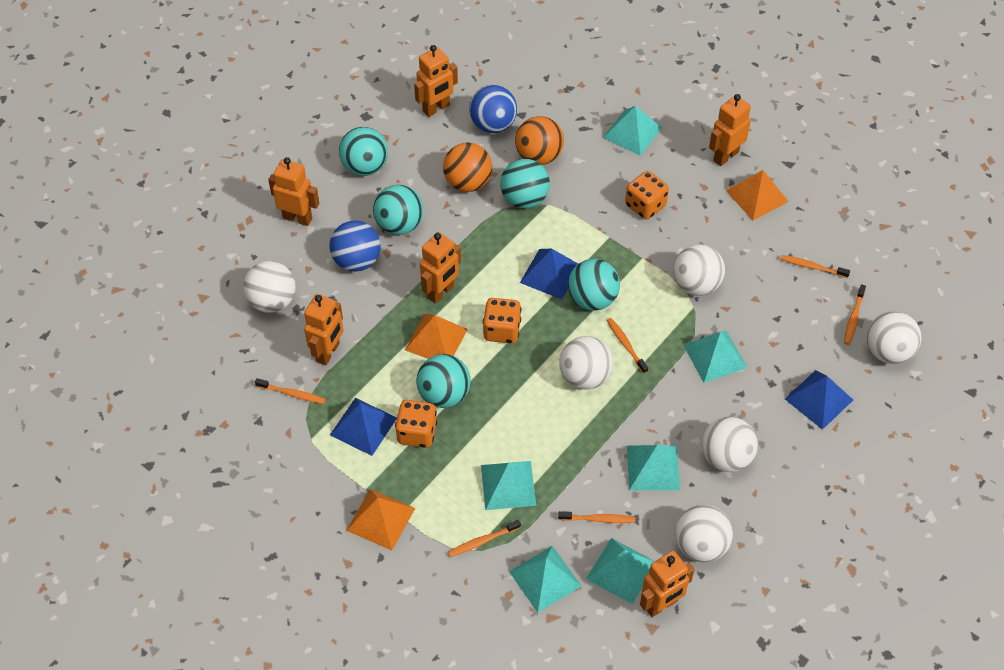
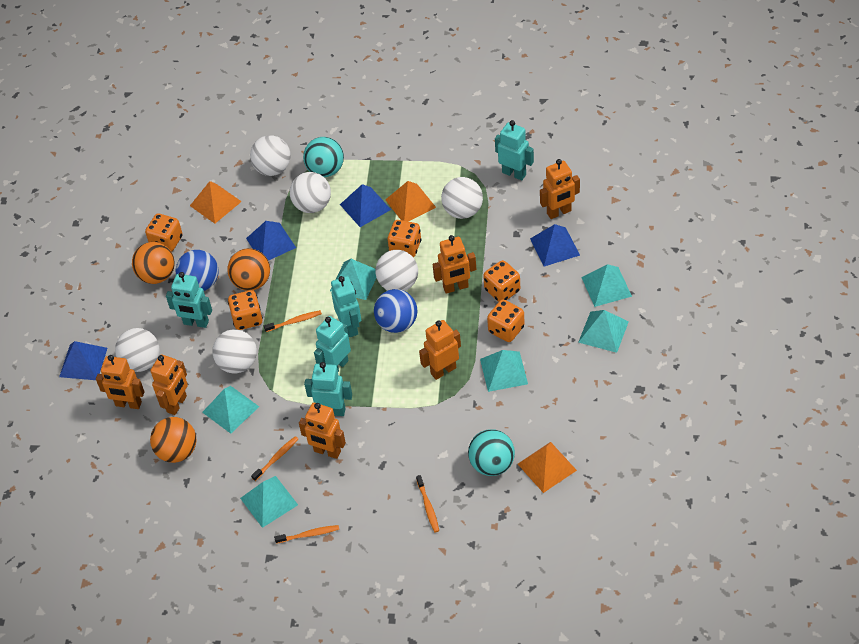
blue pyramid: 3 -> 4
orange ball: 2 -> 3
orange dice: 3 -> 5
orange toothbrush: 6 -> 4
turquoise ball: 5 -> 2
turquoise robot: 0 -> 5

